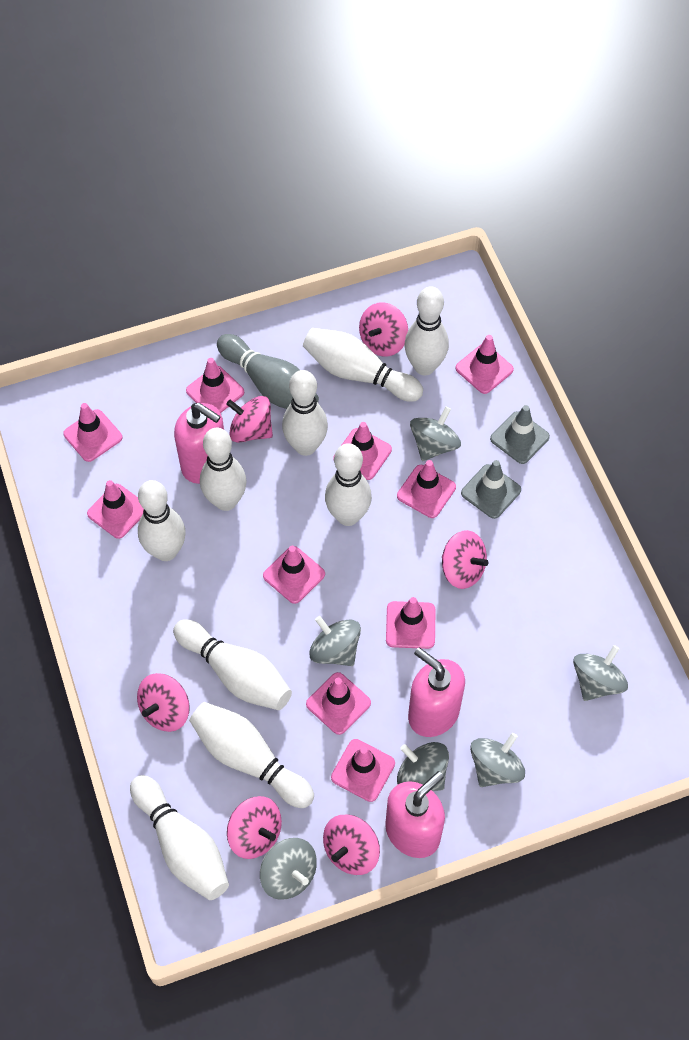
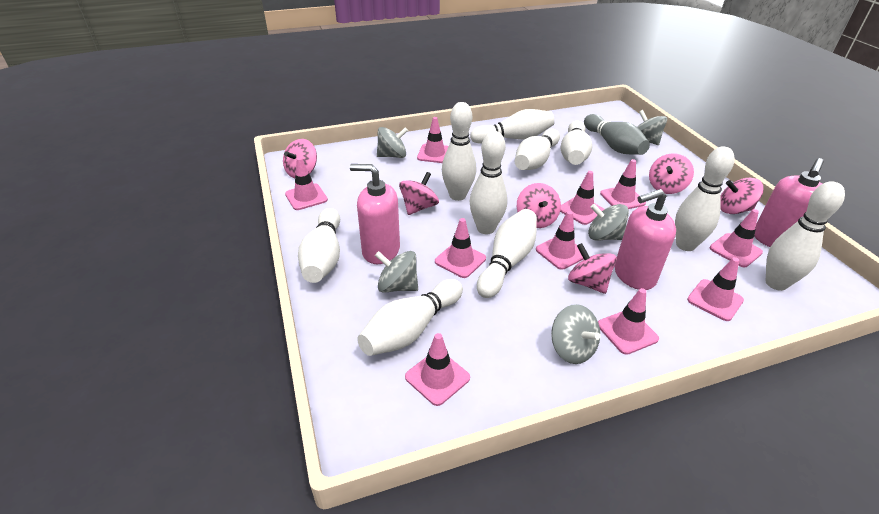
grey spinning top: 6 -> 5
grey traffic cone: 2 -> 0
white bowling pin: 9 -> 10

